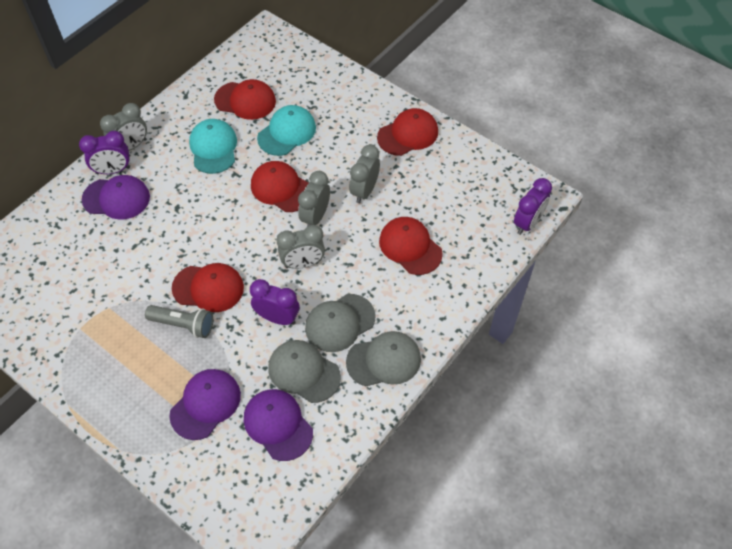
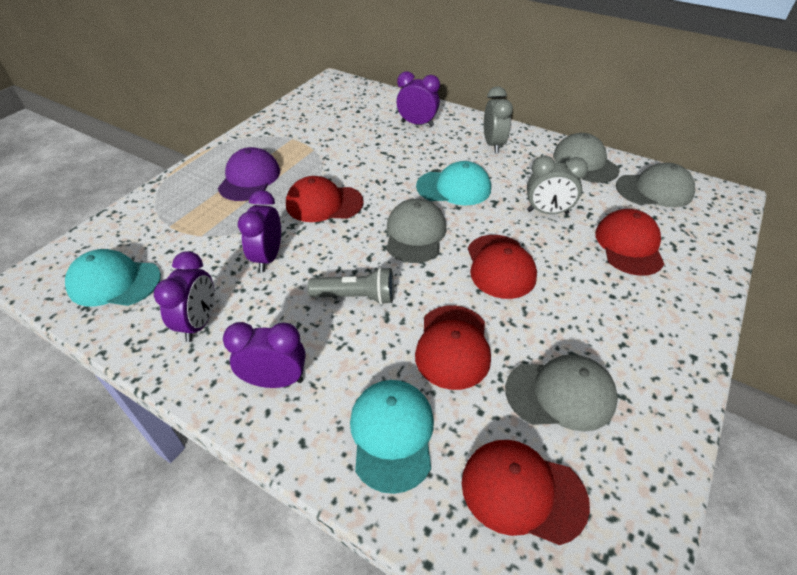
grey cap: 3 -> 4
grey clock: 4 -> 2
purple cap: 3 -> 1
purple clock: 3 -> 4
turquoise cap: 2 -> 3

